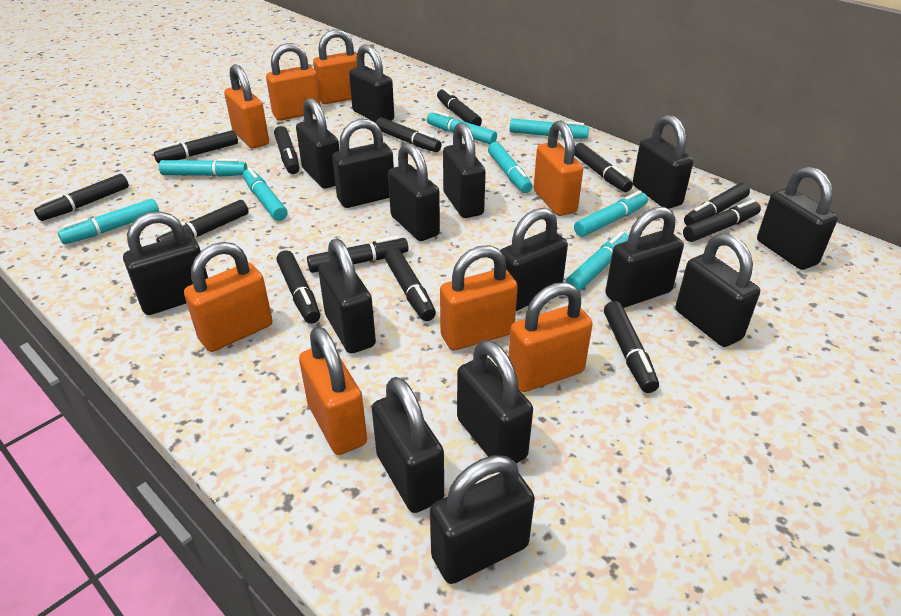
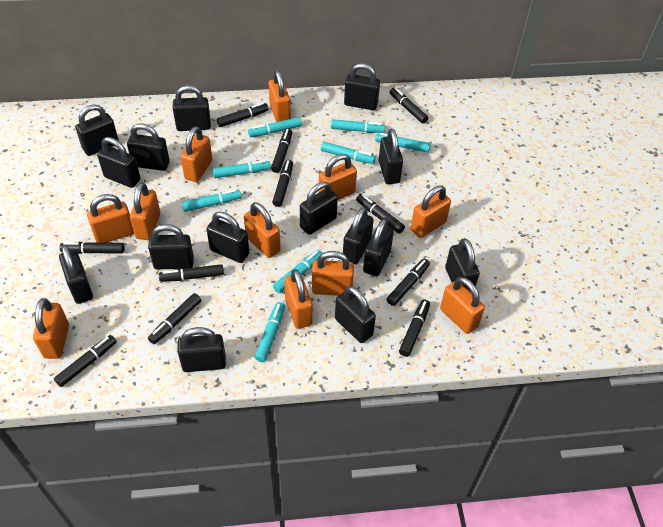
black marker: 13 -> 11
orange padlock: 8 -> 11

